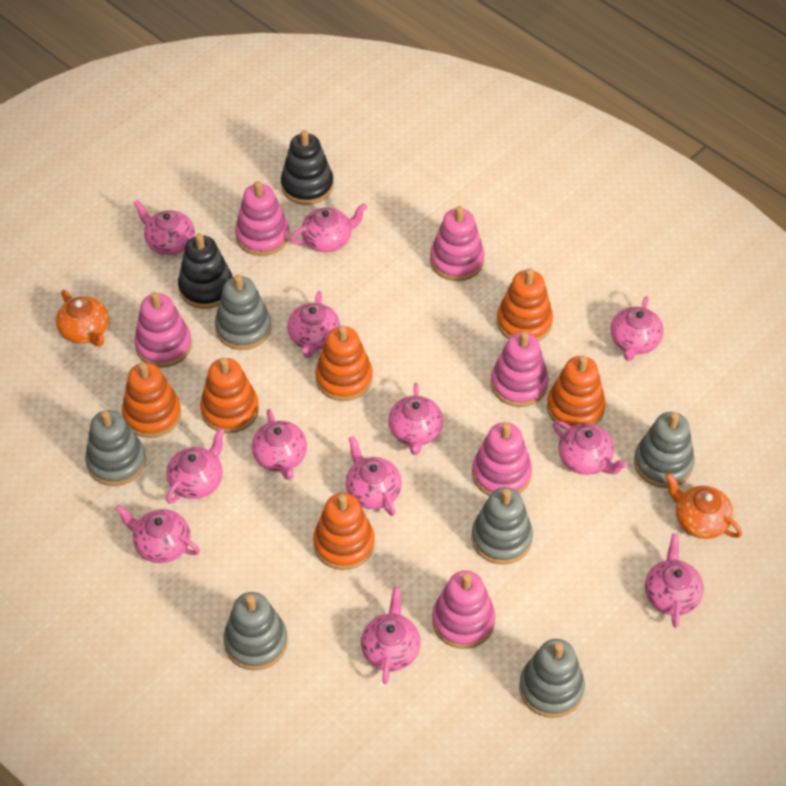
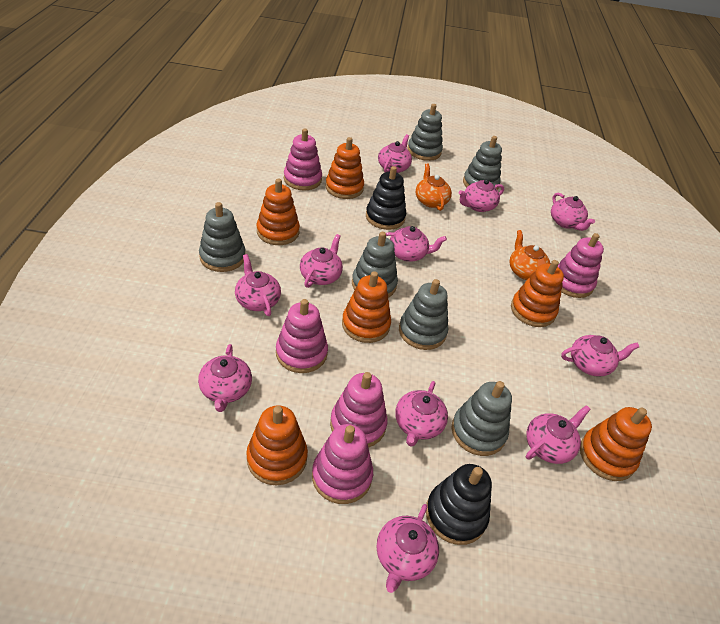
pink stacking toy: 6 -> 5
pink teapot: 12 -> 11

